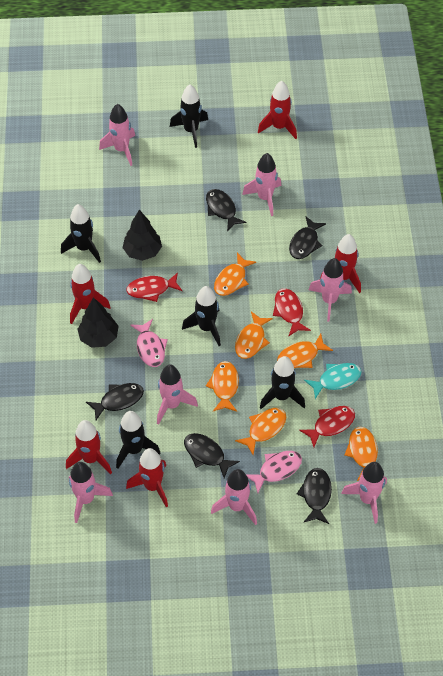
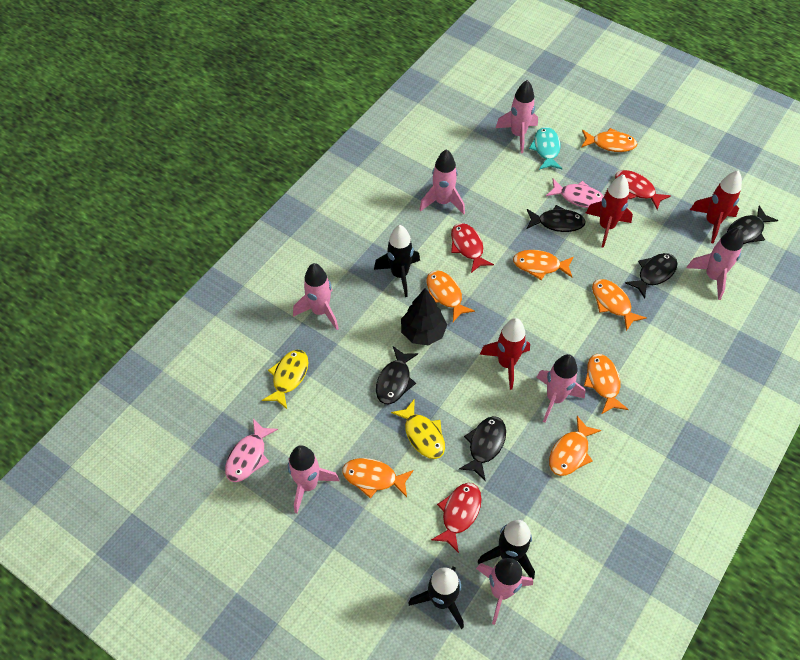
black rocket: 5 -> 3
black tree: 2 -> 1
orange fish: 6 -> 7
red rocket: 5 -> 3
yellow fish: 0 -> 2

